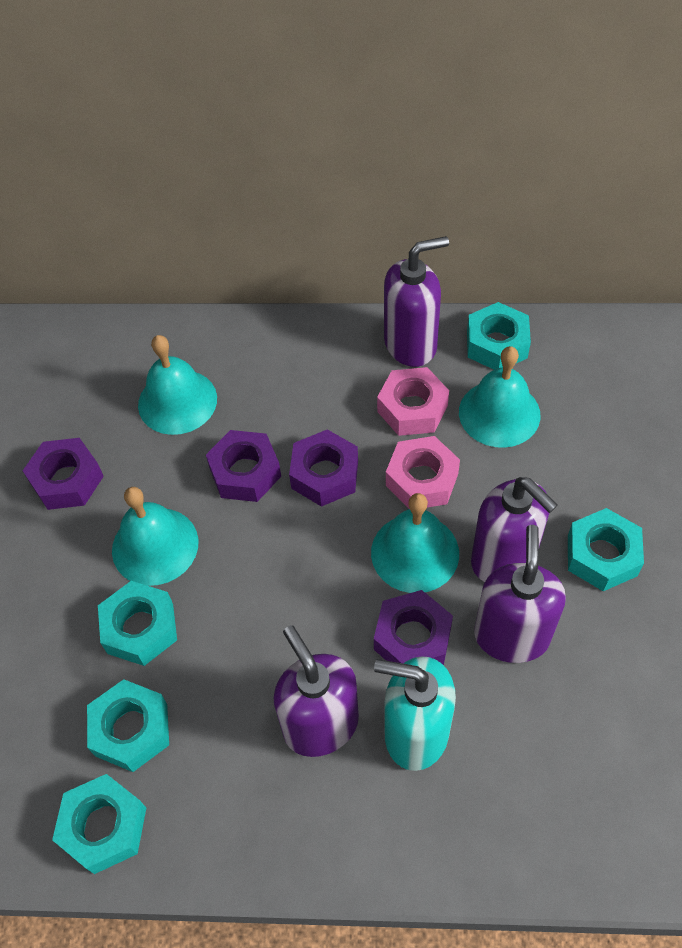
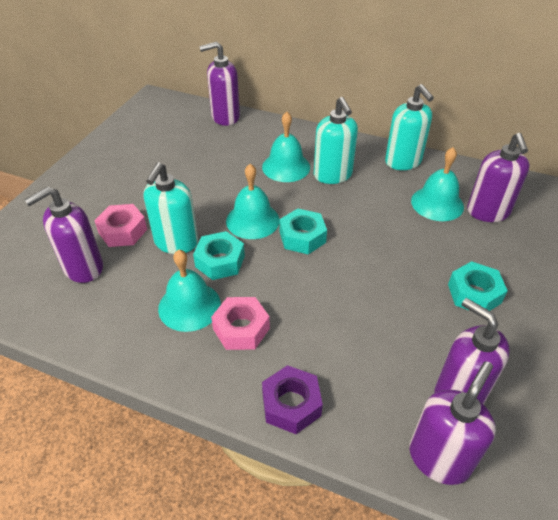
purple nut: 4 -> 1
purple soap dispenser: 4 -> 5
turquoise nut: 5 -> 3
turquoise soap dispenser: 1 -> 3

